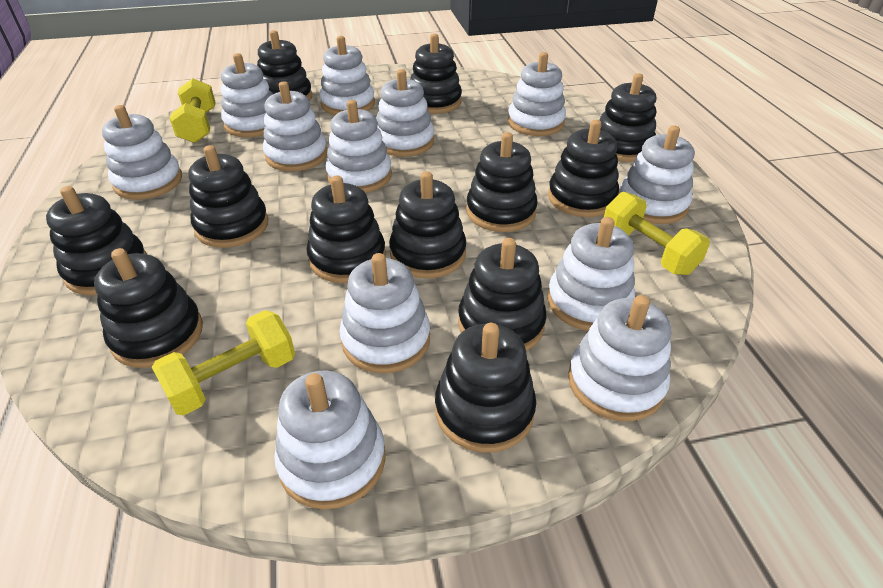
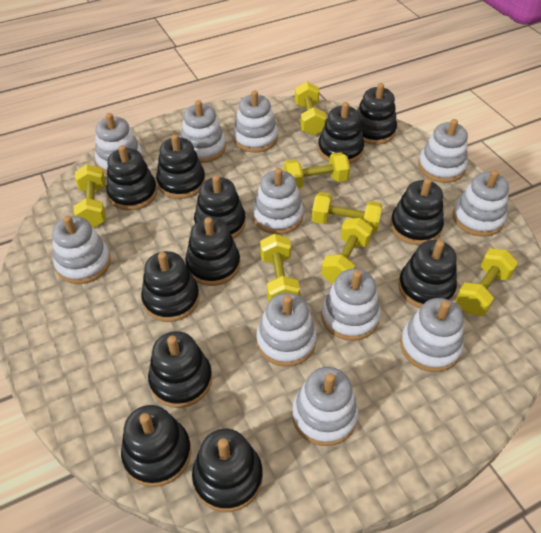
white stacking toy: 12 -> 11
yellow dumbbell: 3 -> 7

